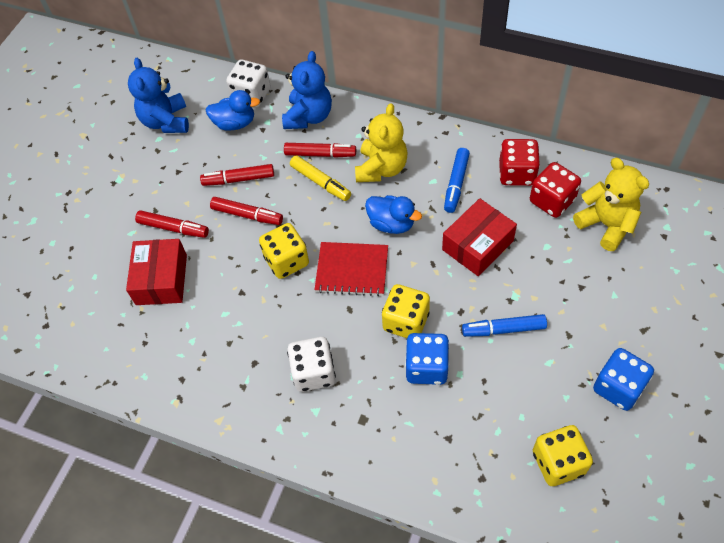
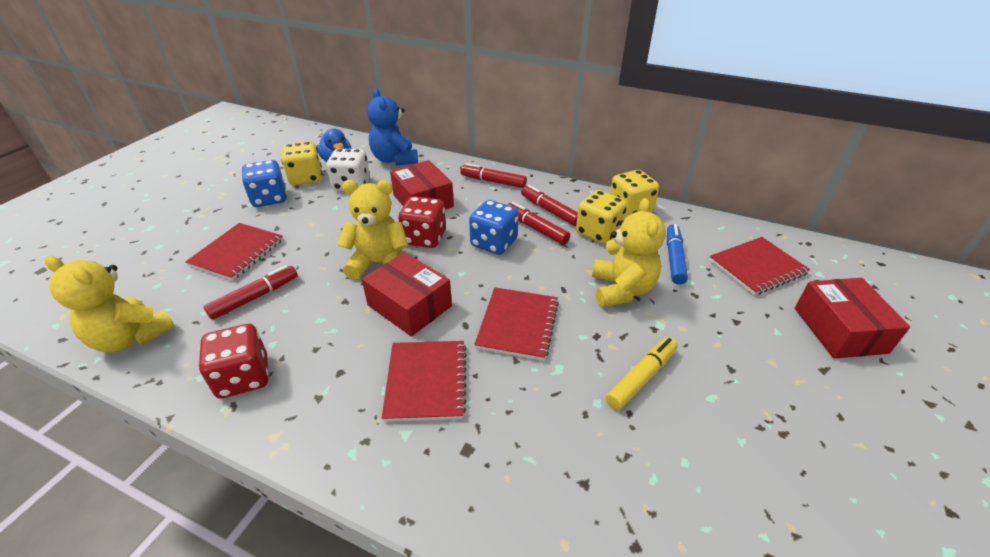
blue duck: 2 -> 1
blue marker: 2 -> 1
blue teddy bear: 2 -> 1
red box: 2 -> 3
red notebook: 1 -> 4
white dice: 2 -> 1
yellow teddy bear: 2 -> 3

